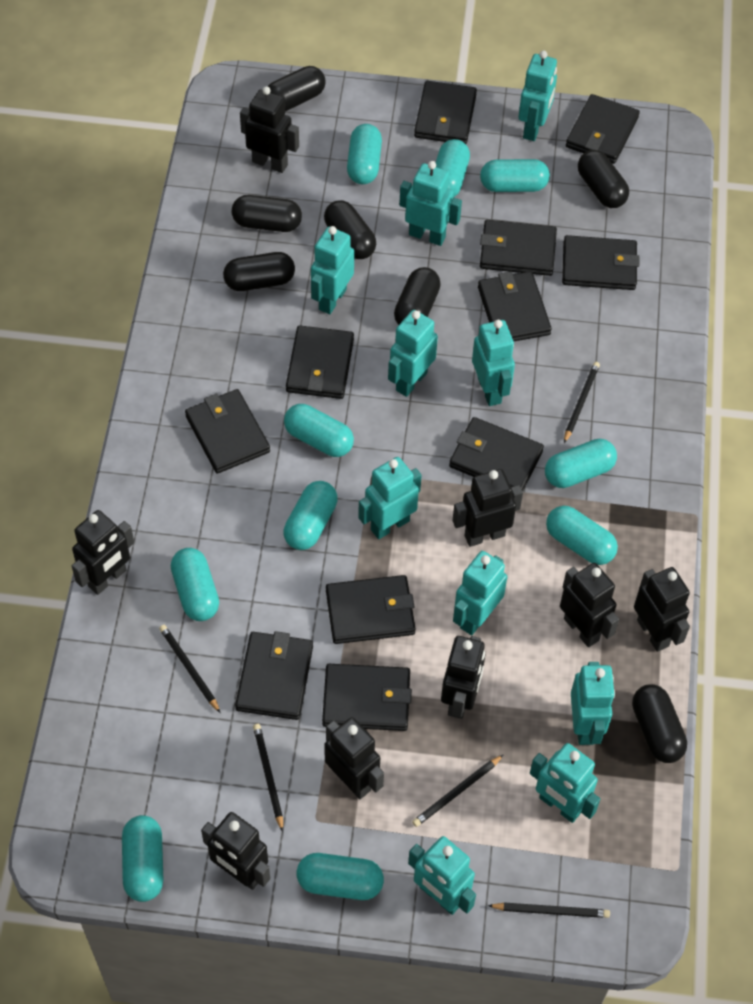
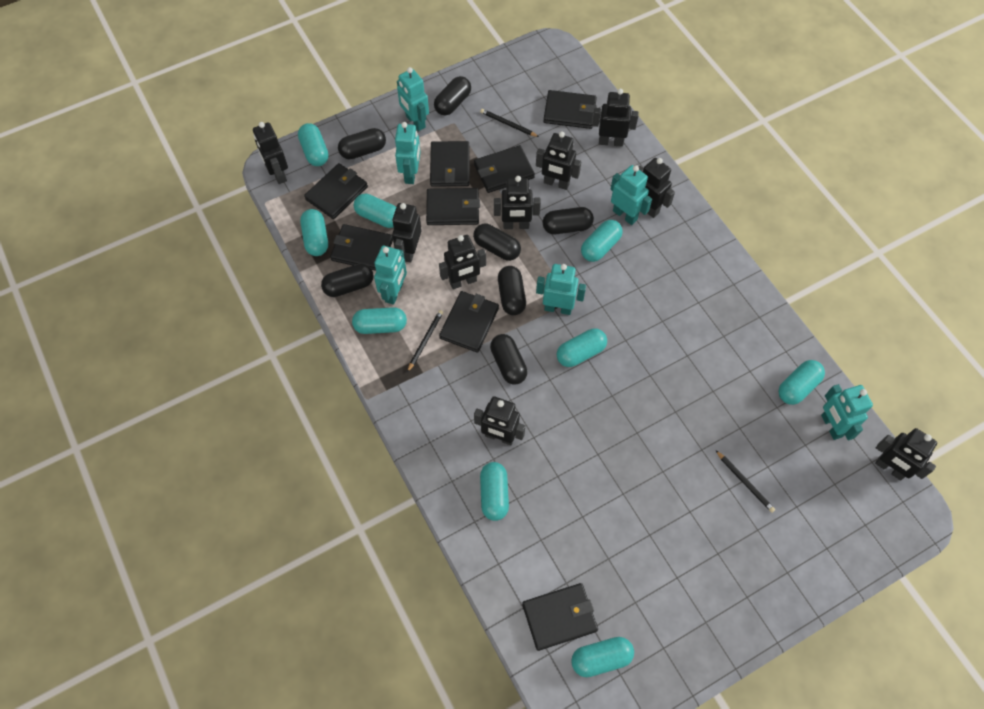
black pencil: 5 -> 3
black robot: 8 -> 9
black wallet: 11 -> 8
turquoise capsule: 10 -> 9
turquoise robot: 10 -> 6

